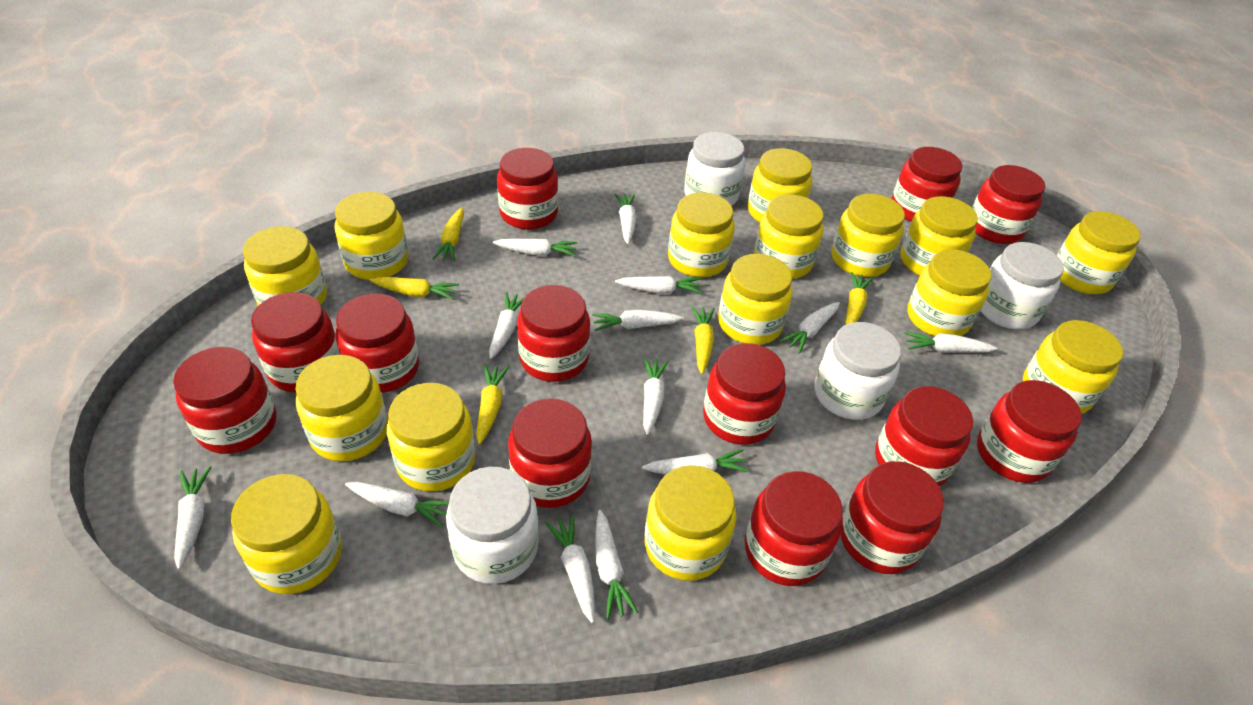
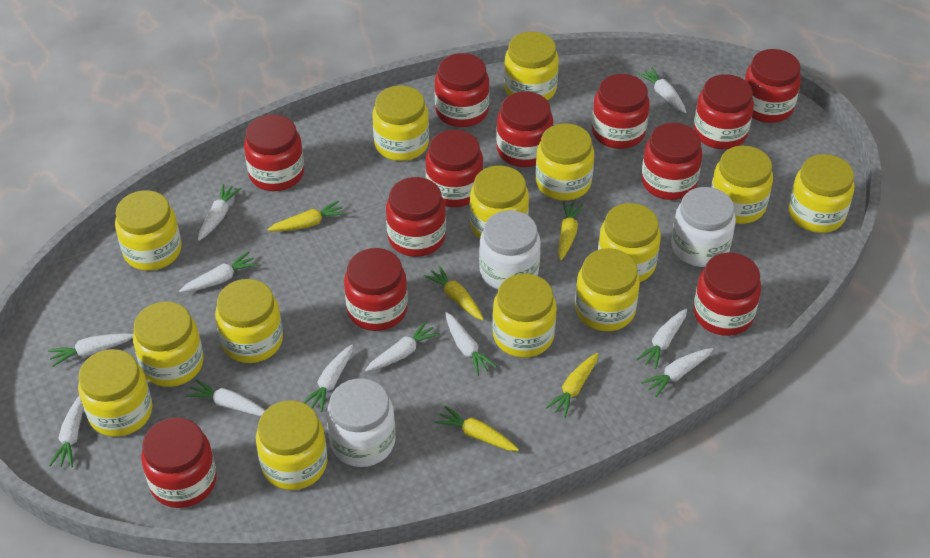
red jar: 13 -> 12
white carrot: 13 -> 11
white jar: 4 -> 3
yellow jar: 15 -> 14

